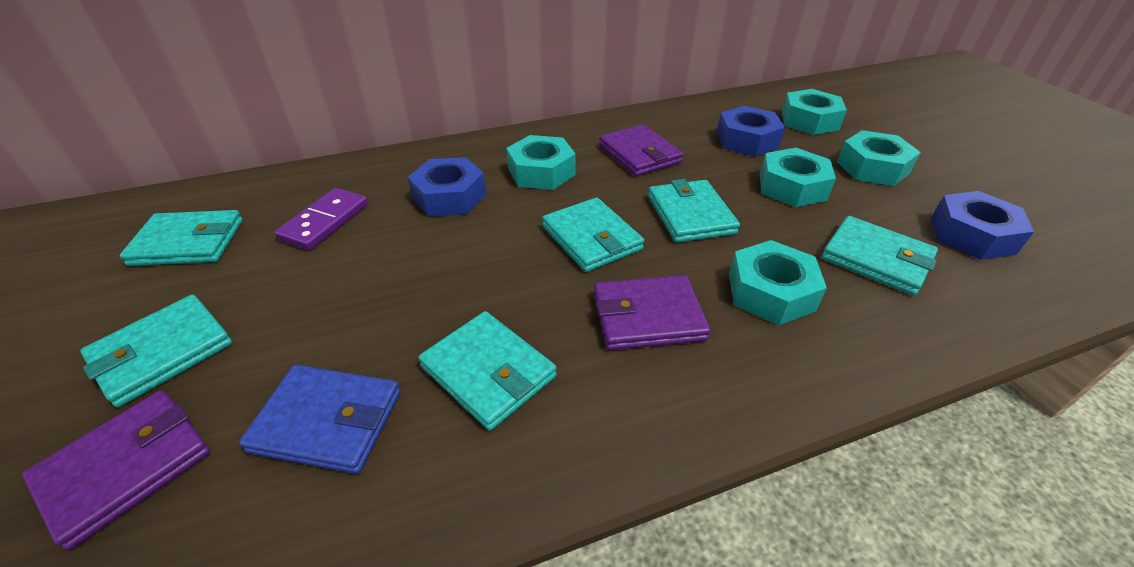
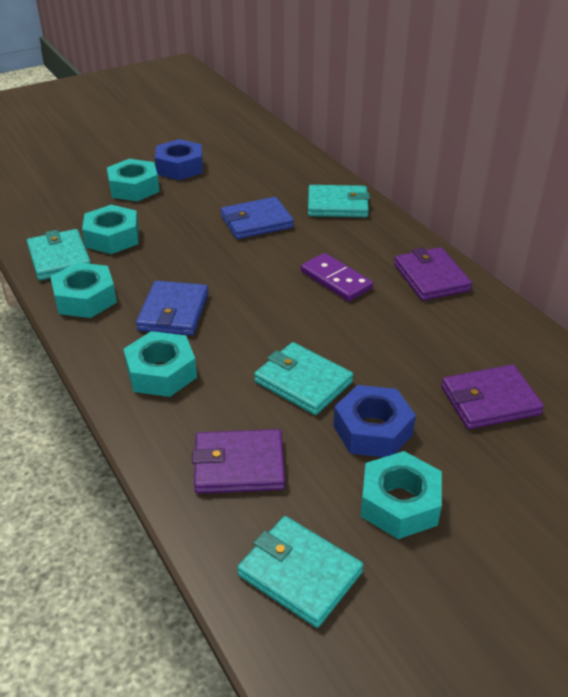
blue nut: 3 -> 2
blue wallet: 1 -> 2
turquoise wallet: 6 -> 4

